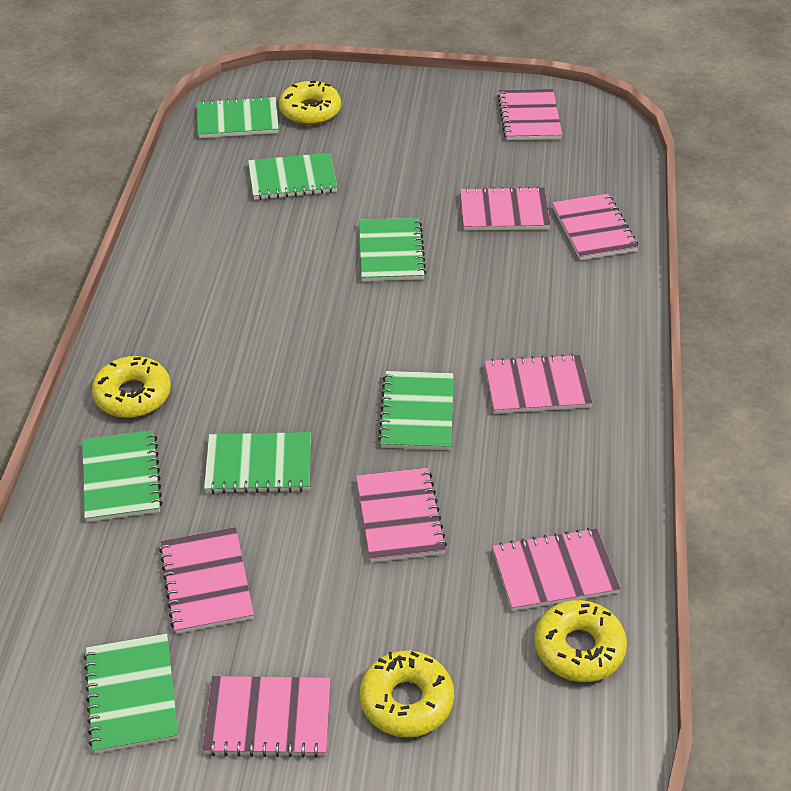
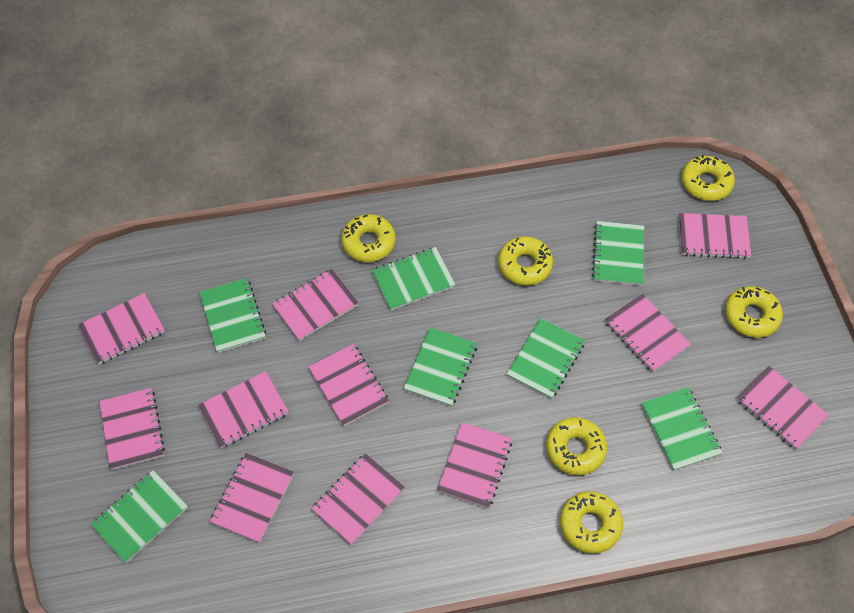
pink notebook: 8 -> 11
yellow donut: 4 -> 6

